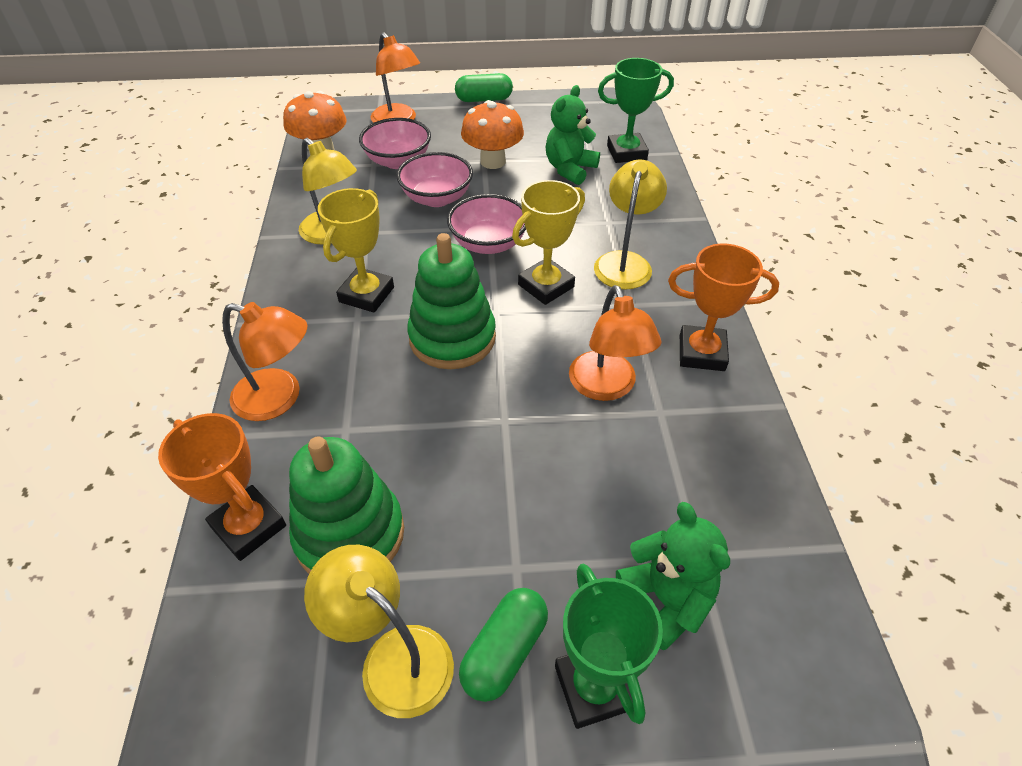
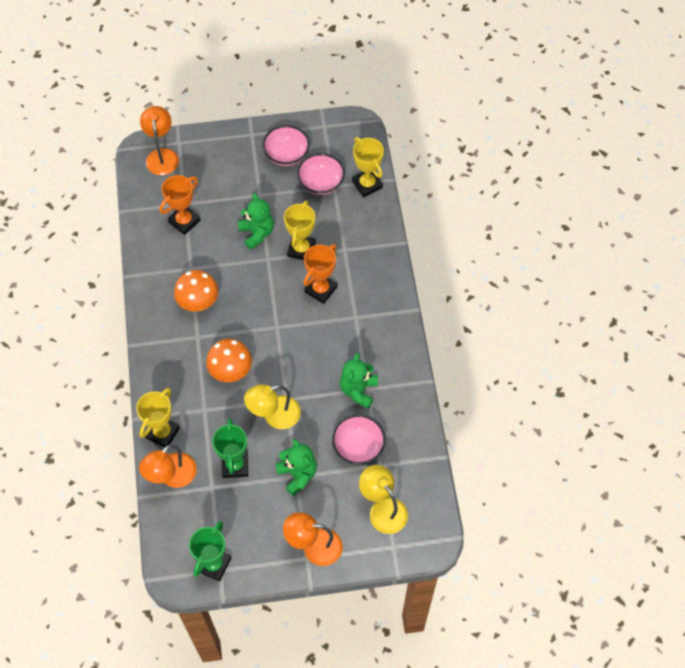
green capsule: 2 -> 0
green stacking toy: 2 -> 0
green teddy bear: 2 -> 3
yellow lamp: 3 -> 2
yellow trophy: 2 -> 3

